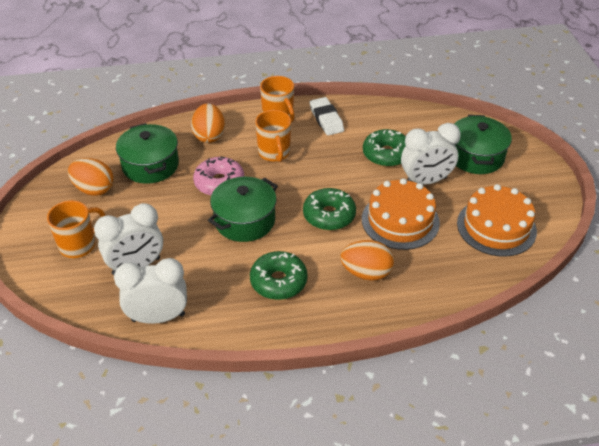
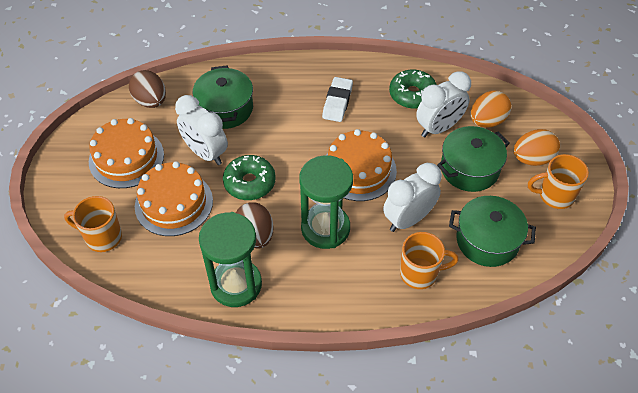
brown egg: 0 -> 2
green donut: 3 -> 2
green hourglass: 0 -> 2
orange cake: 2 -> 3
orange egg: 3 -> 2
pink donut: 1 -> 0

